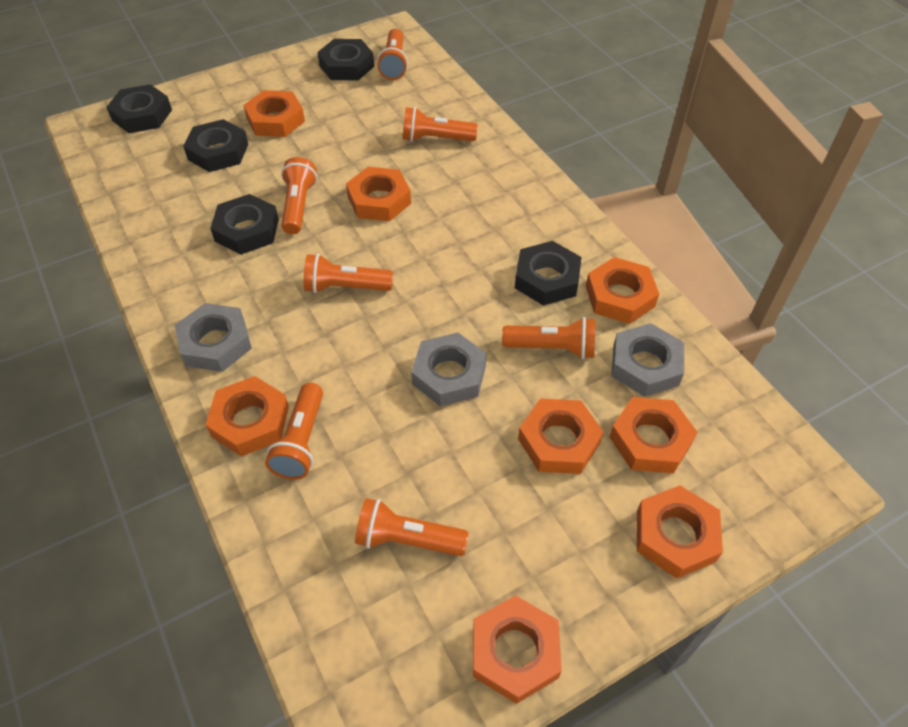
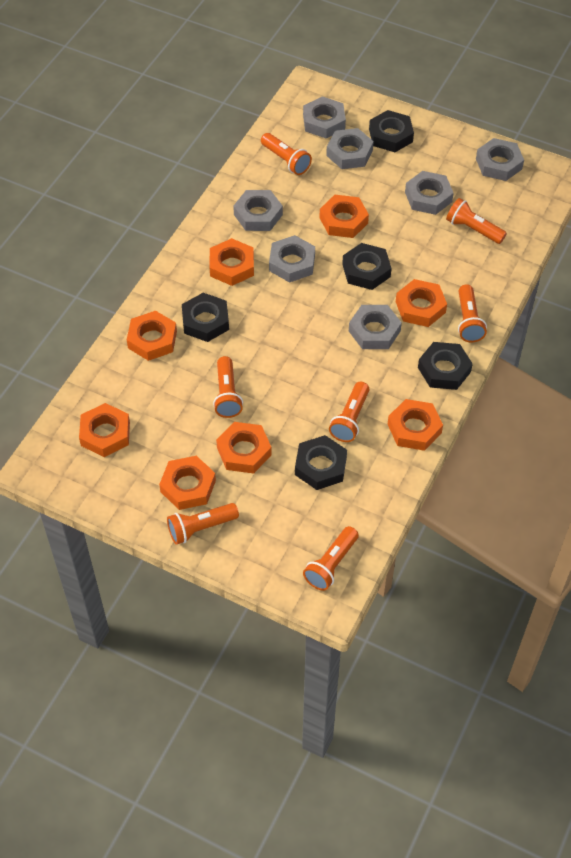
grey nut: 3 -> 7

